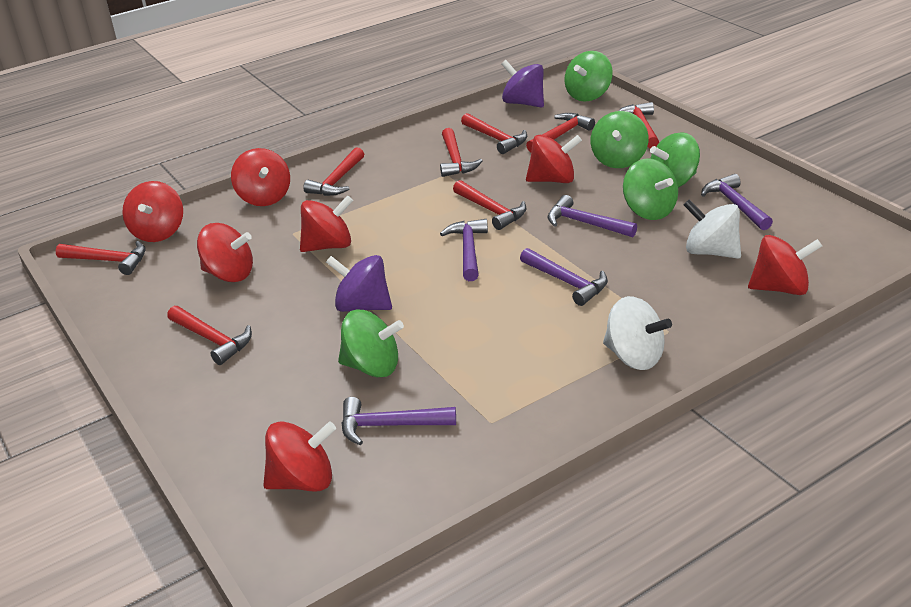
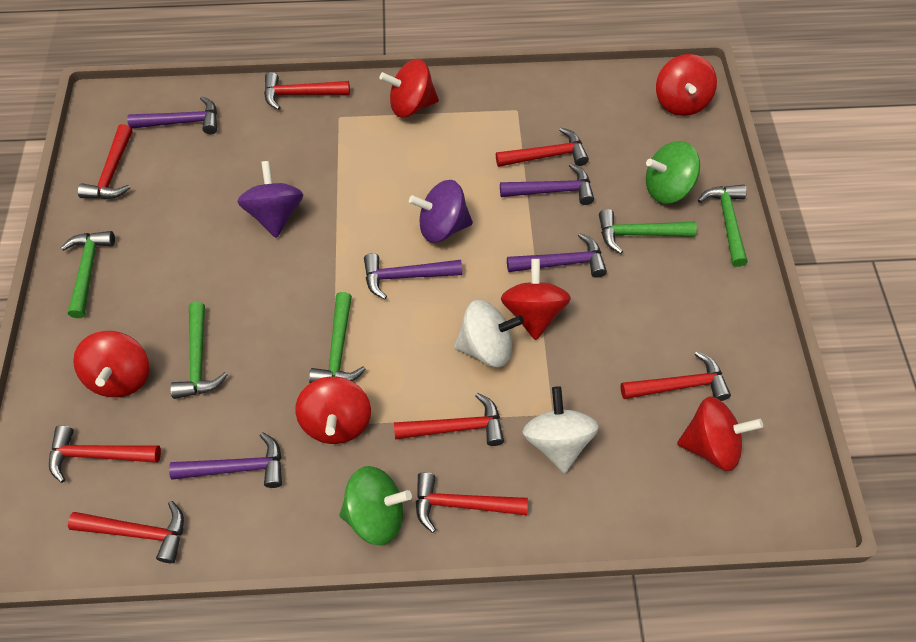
green hammer: 0 -> 5
green spinning top: 5 -> 2
red spinning top: 7 -> 6

